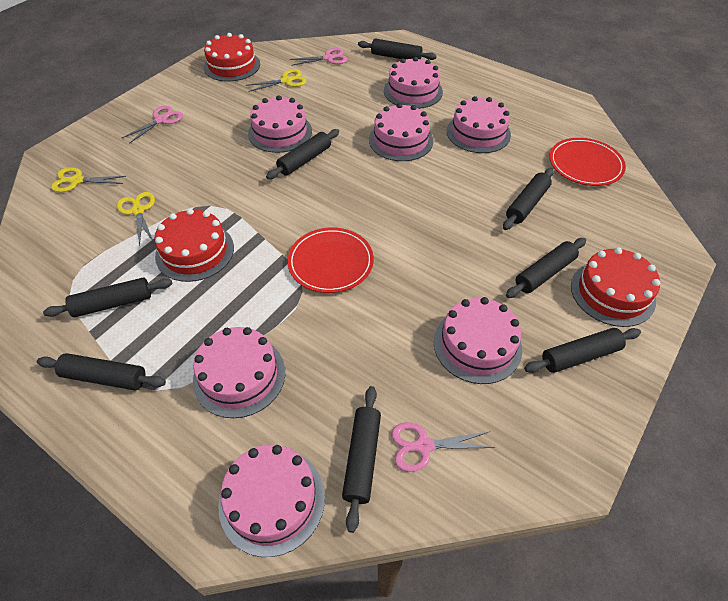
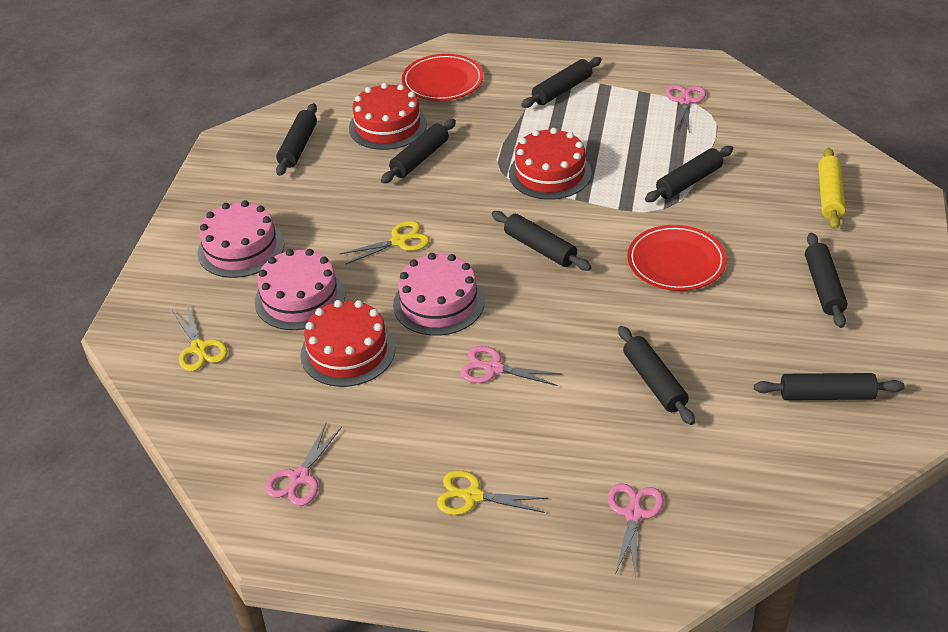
pink cake: 7 -> 3
pink scissors: 3 -> 4
yellow rolling pin: 0 -> 1

